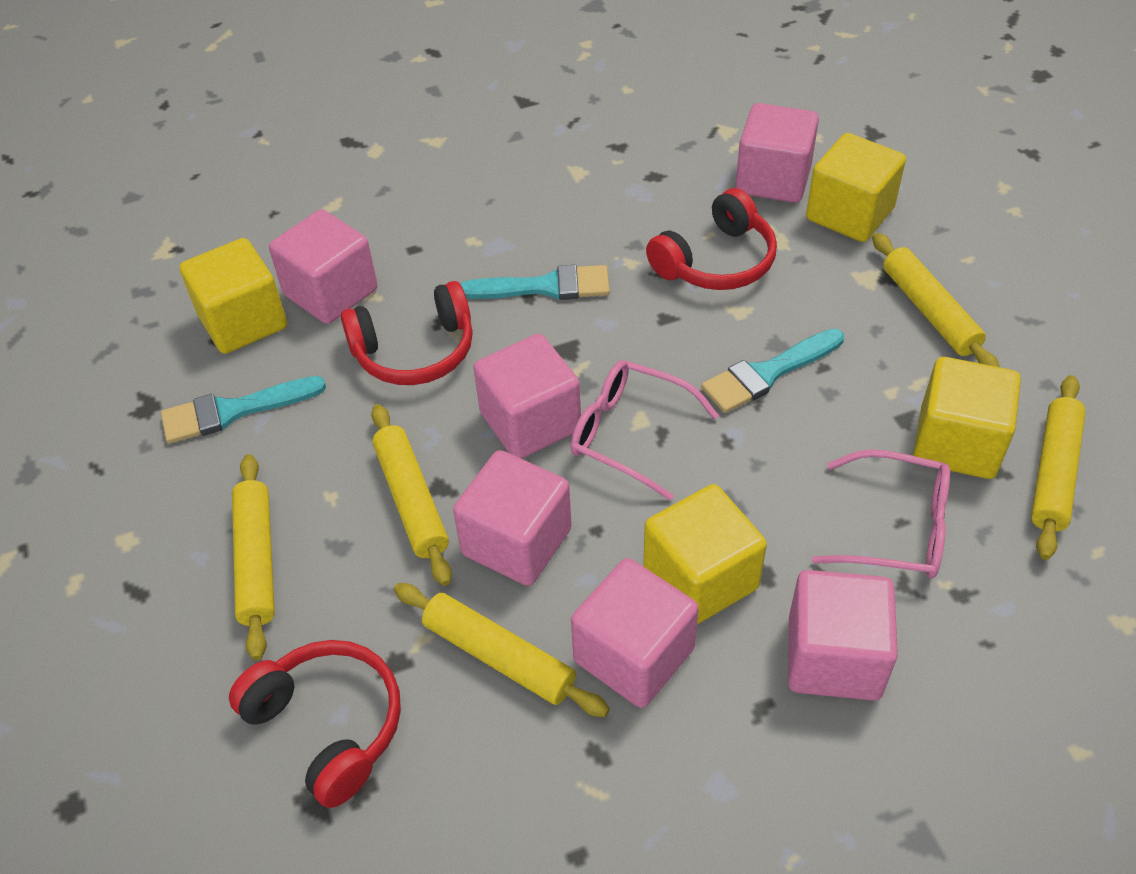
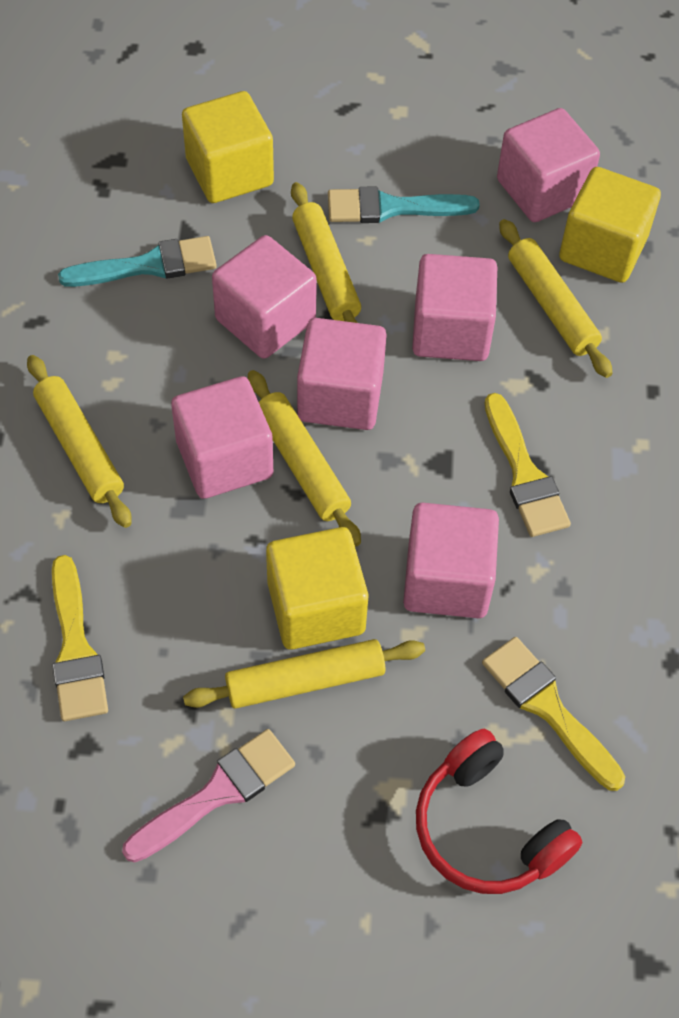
pink brush: 0 -> 1
pink glasses: 2 -> 0
red headphones: 3 -> 1
turquoise brush: 3 -> 2
yellow brush: 0 -> 3
yellow cube: 4 -> 3

